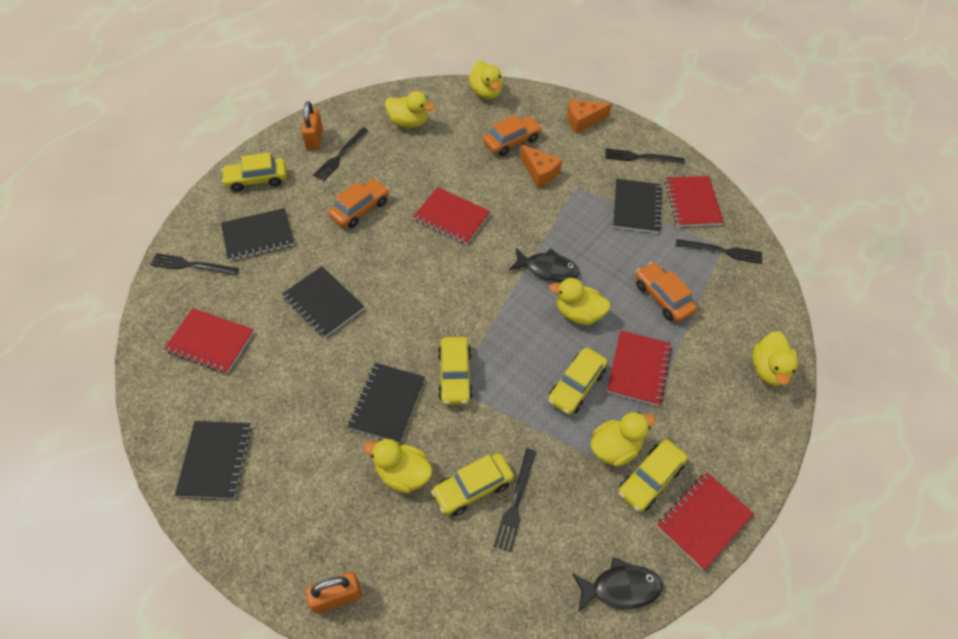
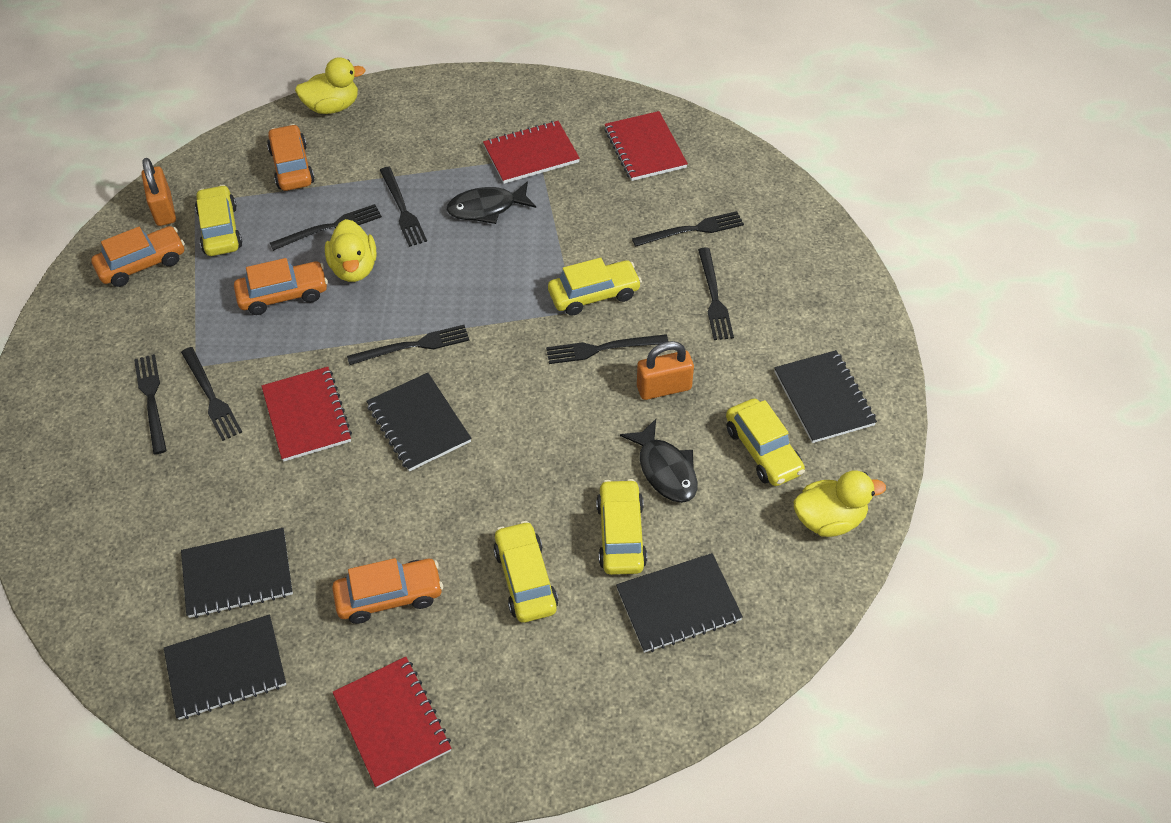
black fork: 5 -> 8
orange car: 3 -> 4
orange cheese: 2 -> 0
red notebook: 5 -> 4
yellow duck: 6 -> 3

